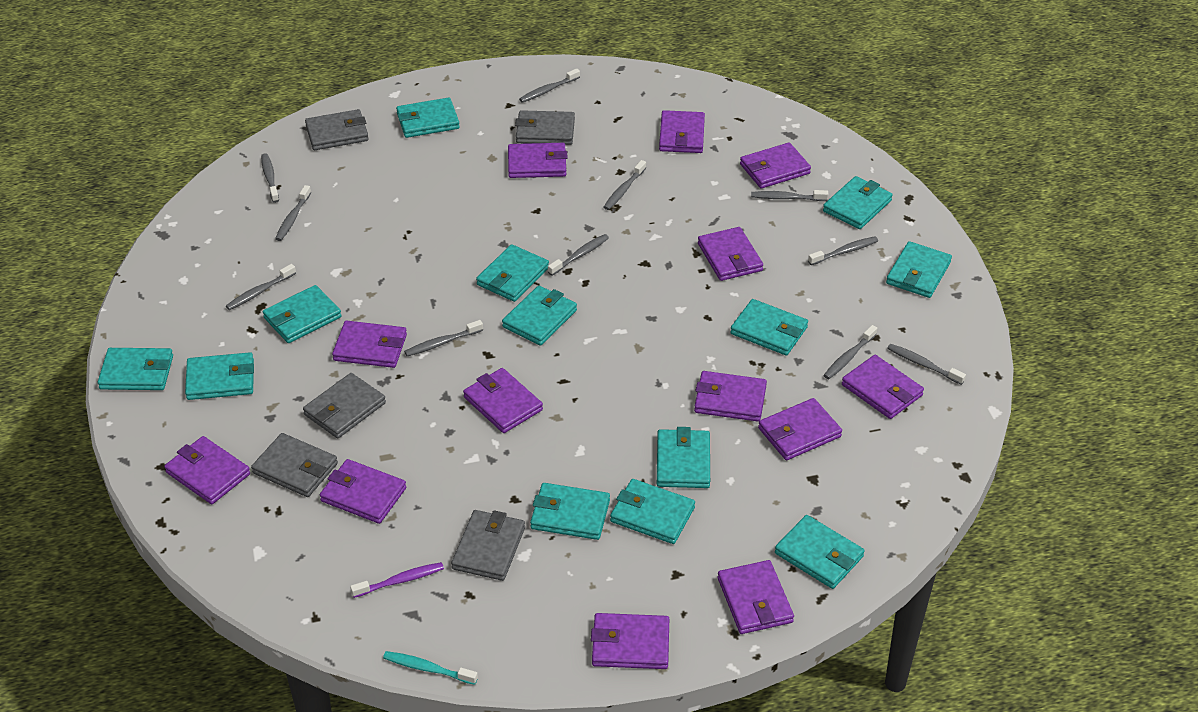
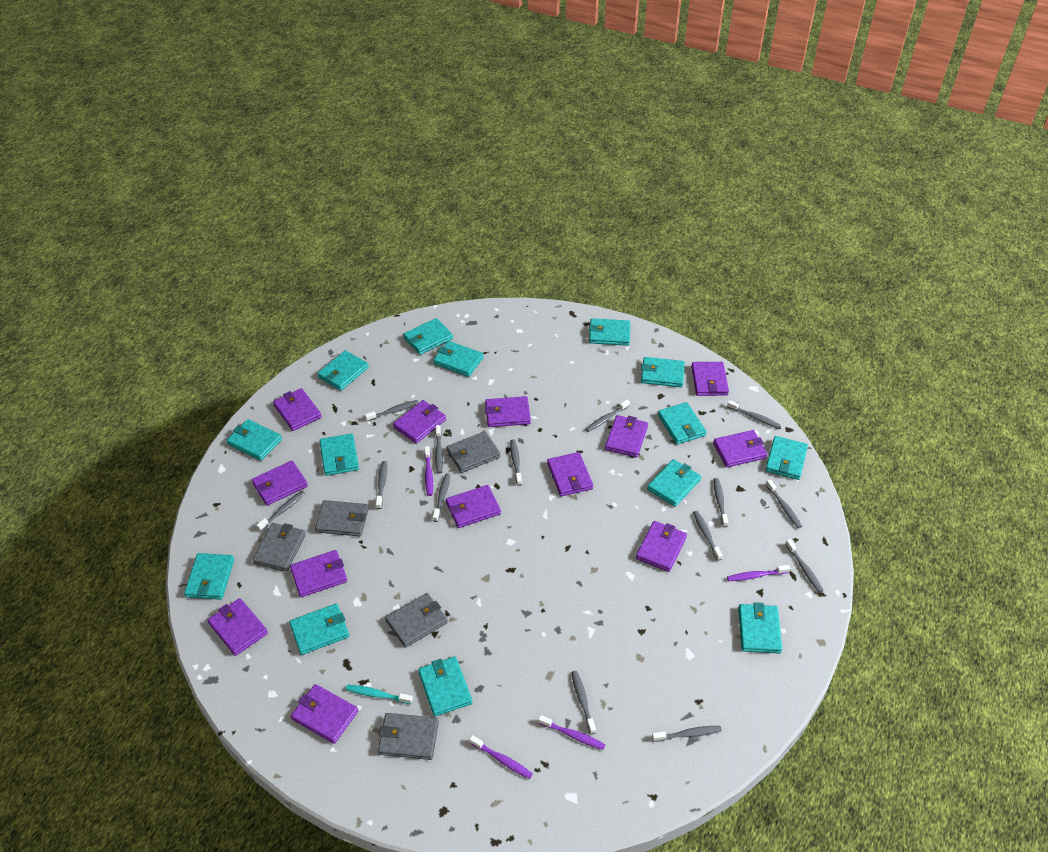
grey toothbrush: 11 -> 14
purple toothbrush: 1 -> 4
turquoise wallet: 13 -> 14

